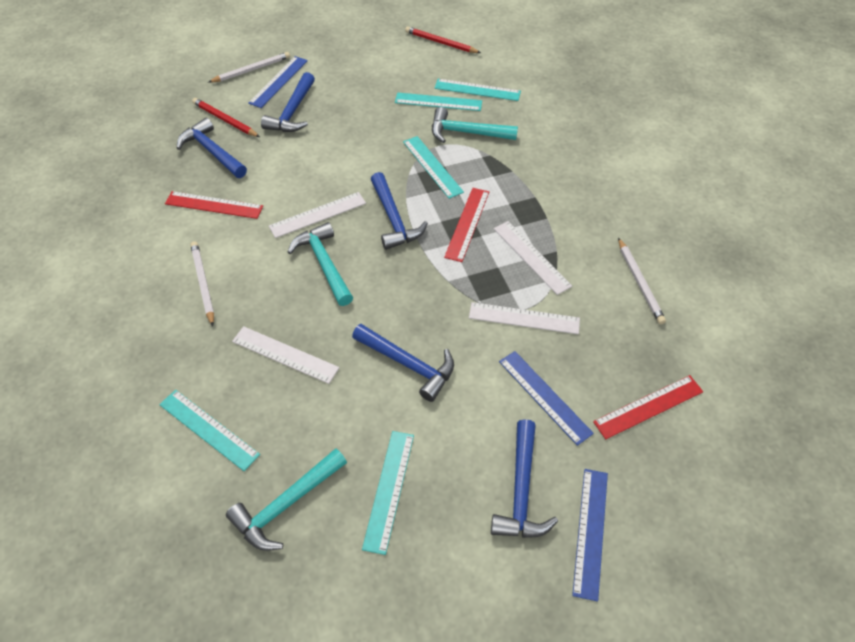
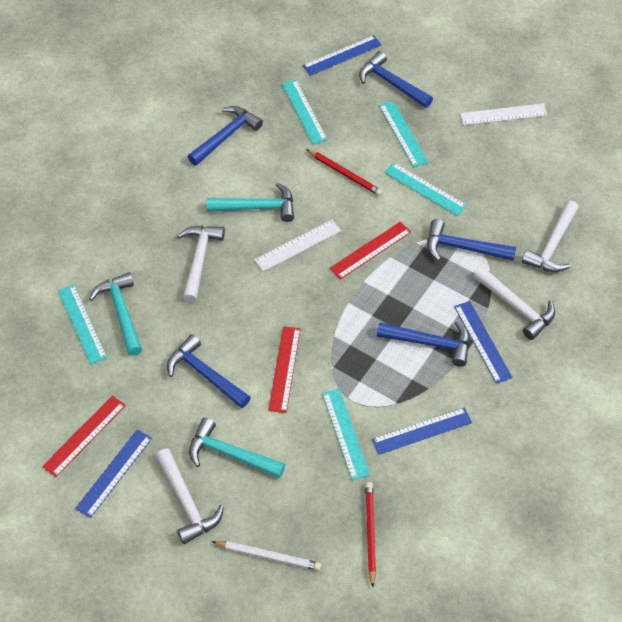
blue ruler: 3 -> 4
white hammer: 0 -> 4
white pencil: 3 -> 1
white ruler: 4 -> 2

